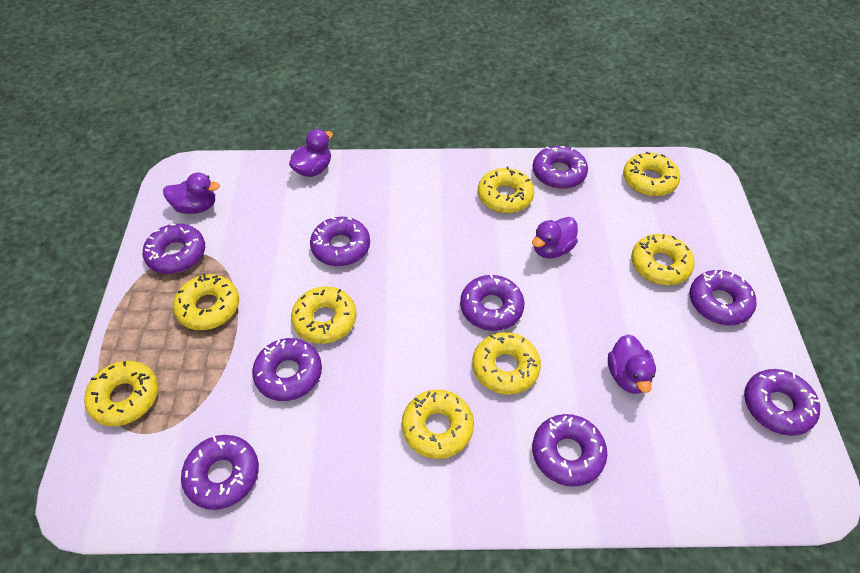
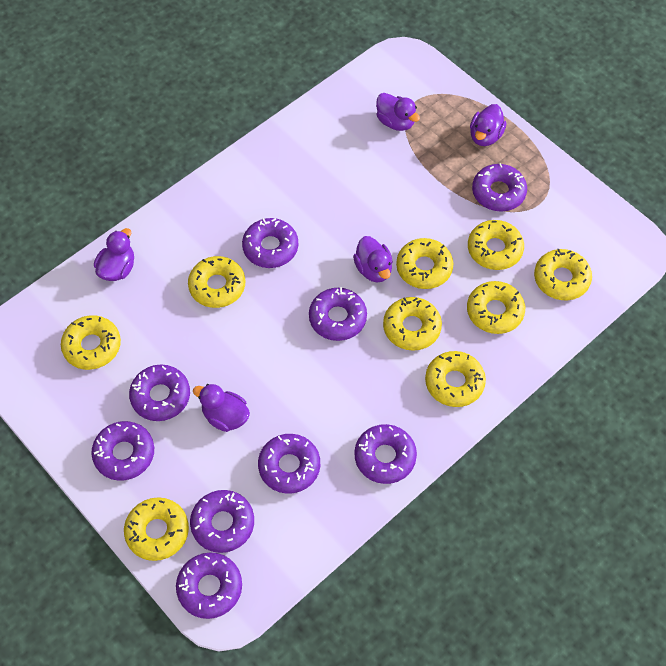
purple duck: 4 -> 5
yellow donut: 8 -> 9

